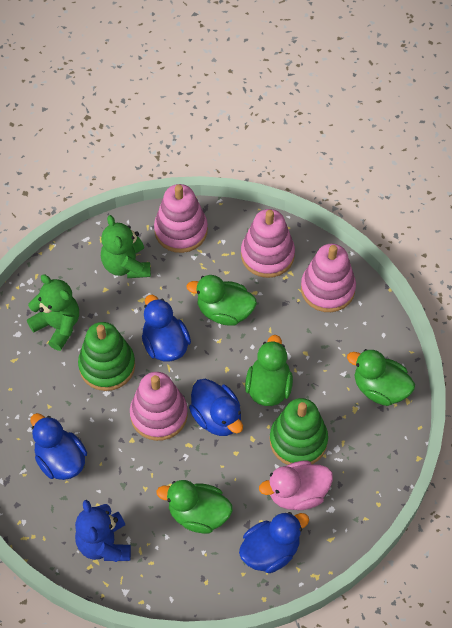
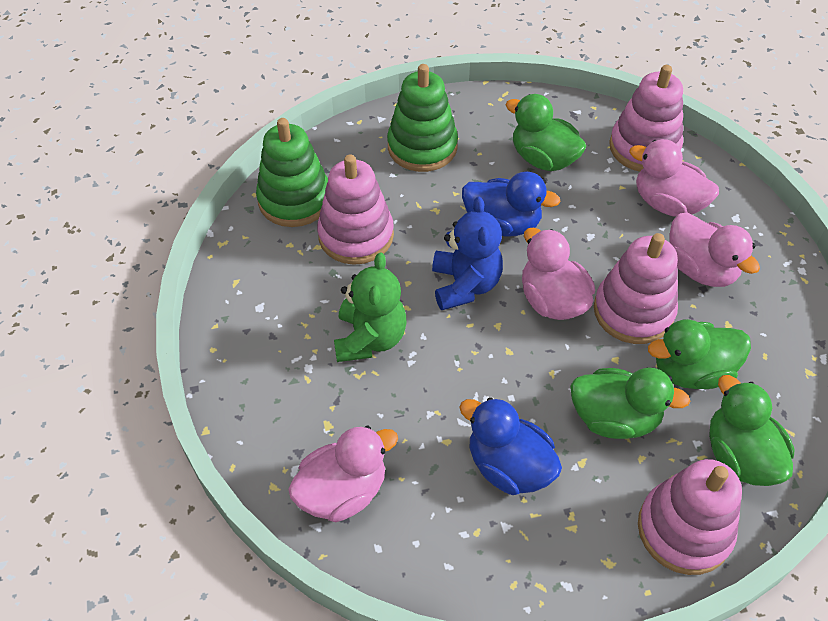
blue duck: 4 -> 2
green teddy bear: 2 -> 1
pink duck: 1 -> 4

